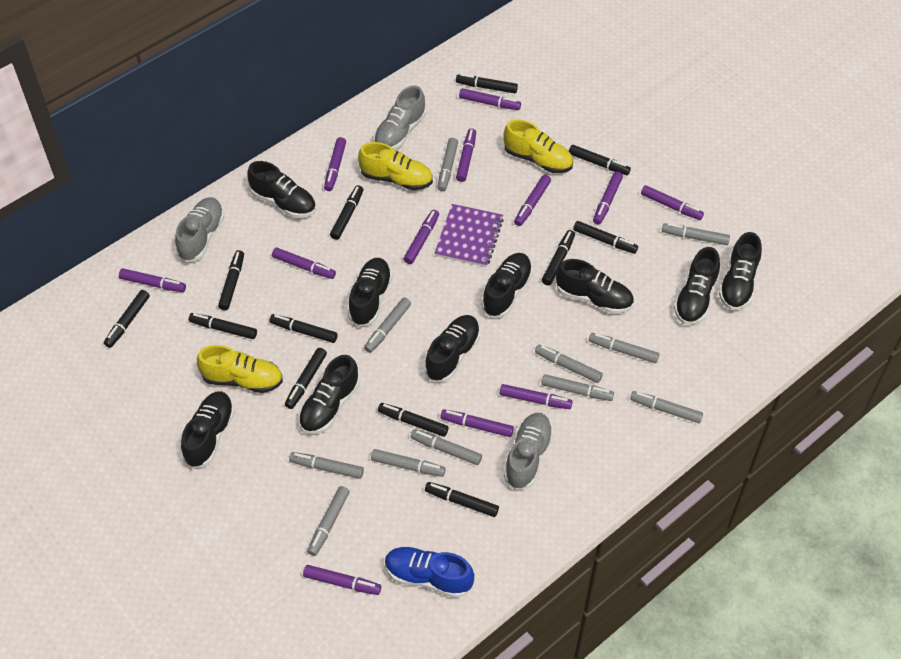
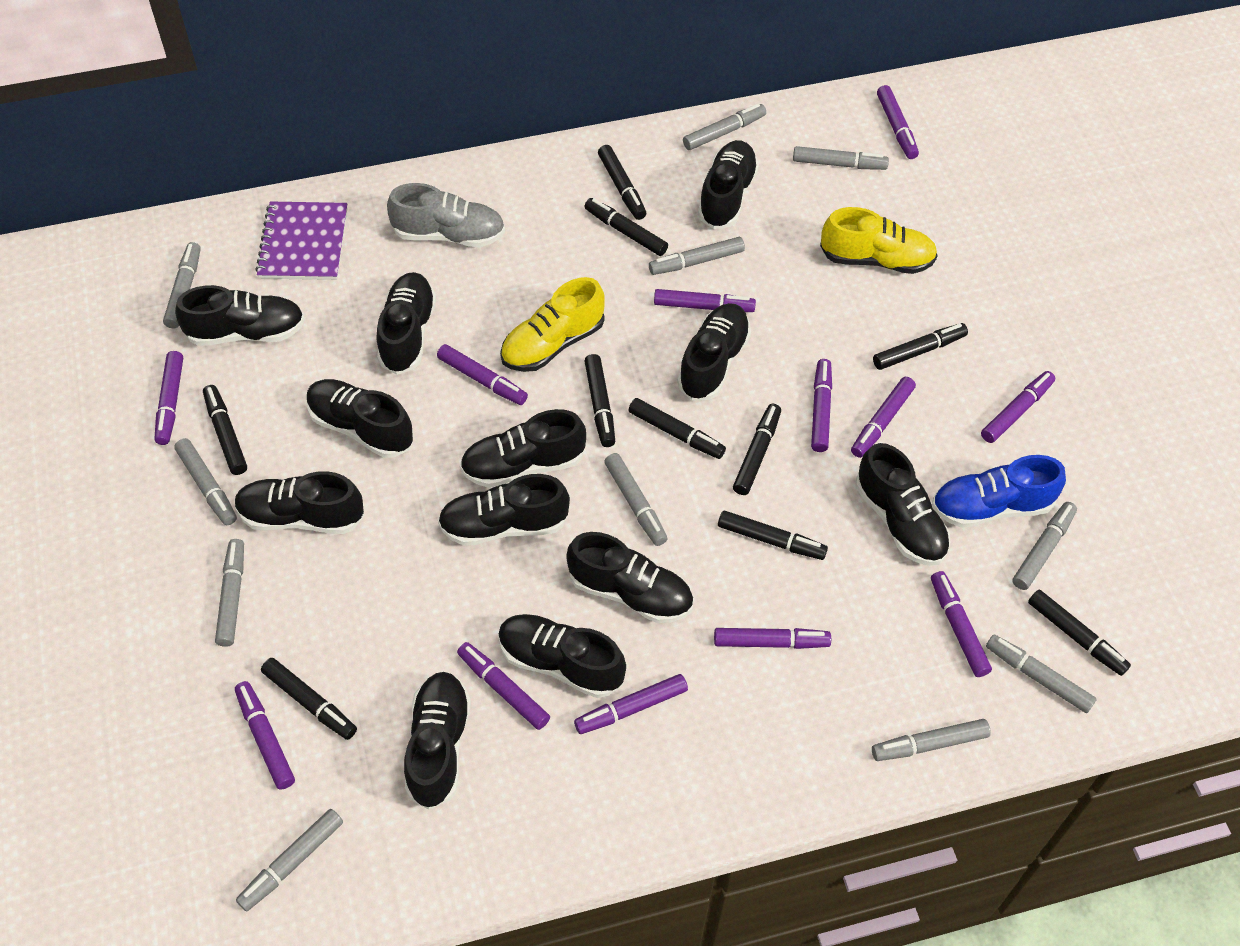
black marker: 12 -> 10
black shoe: 9 -> 12
grey shoe: 3 -> 1
yellow shoe: 3 -> 2

